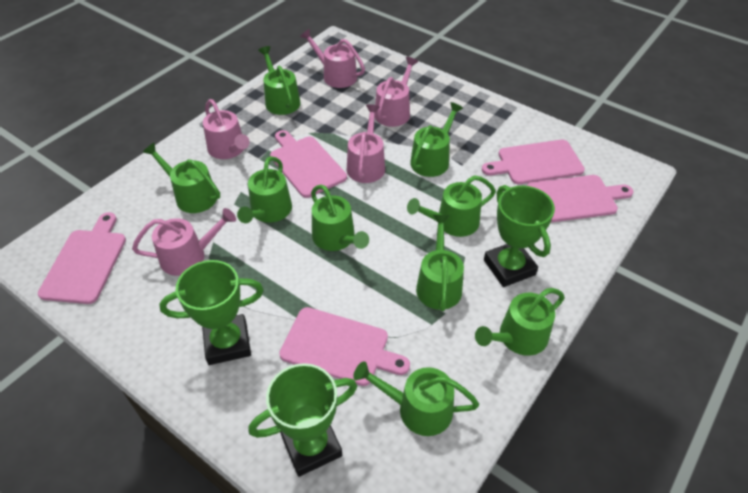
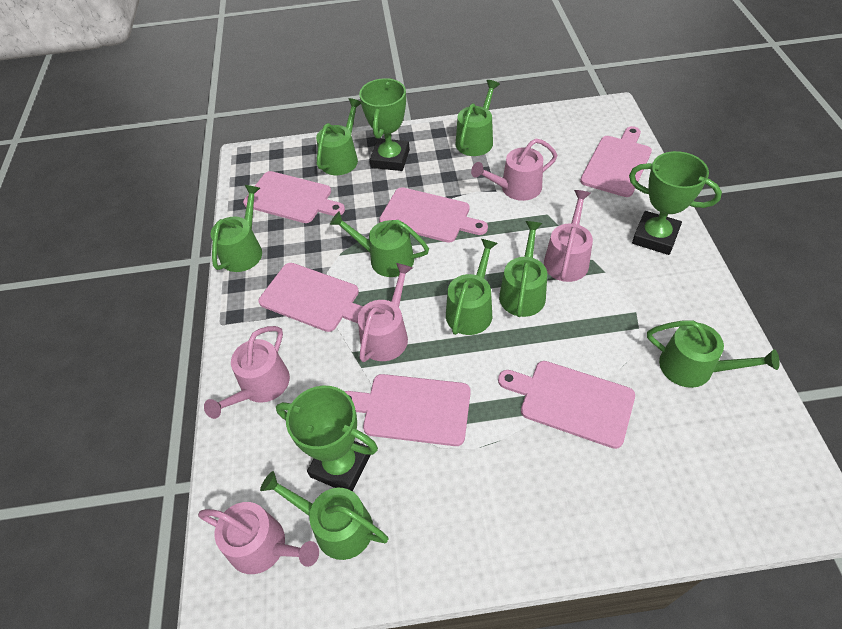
green watering can: 9 -> 8
pink cutting board: 5 -> 6

